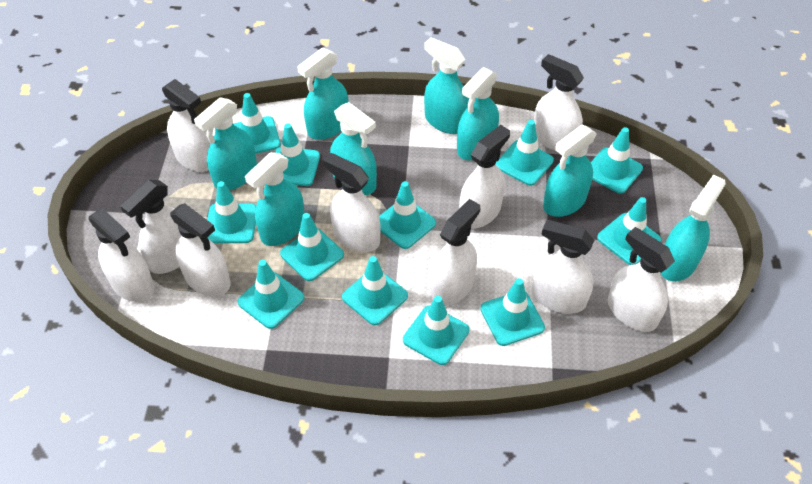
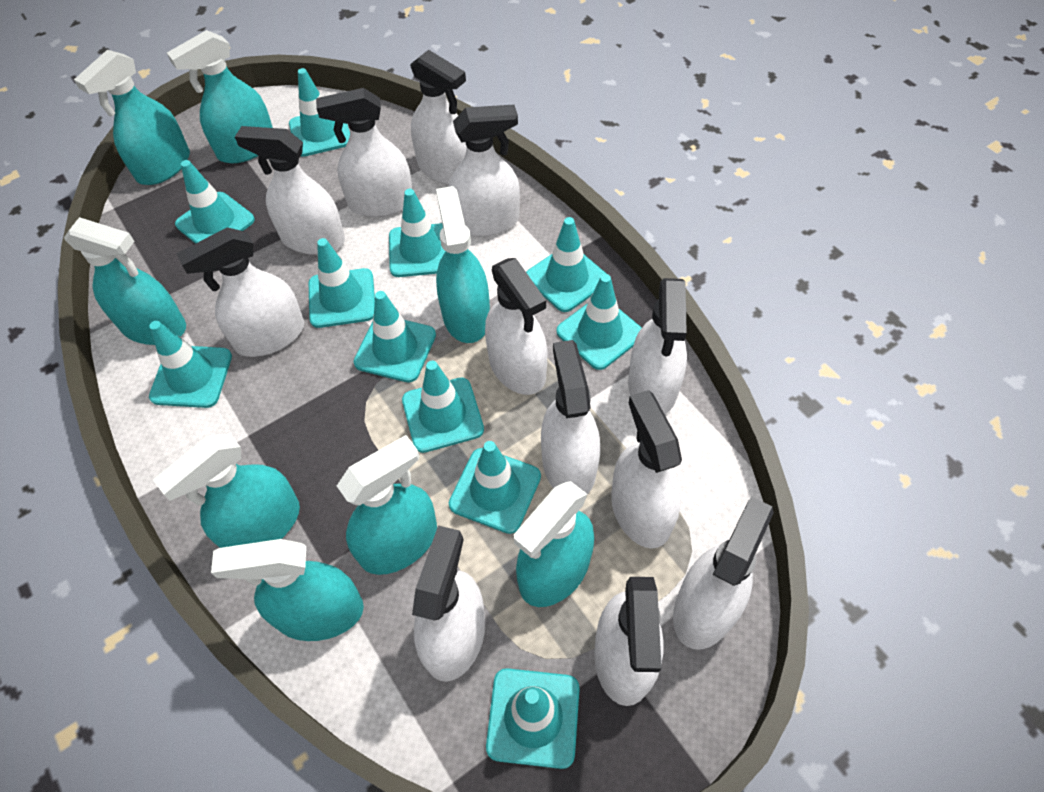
turquoise traffic cone: 12 -> 11
white spray bottle: 10 -> 12

